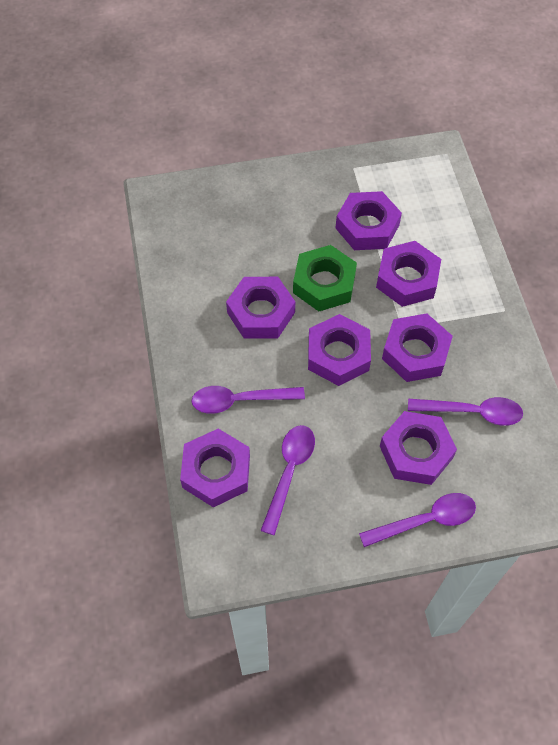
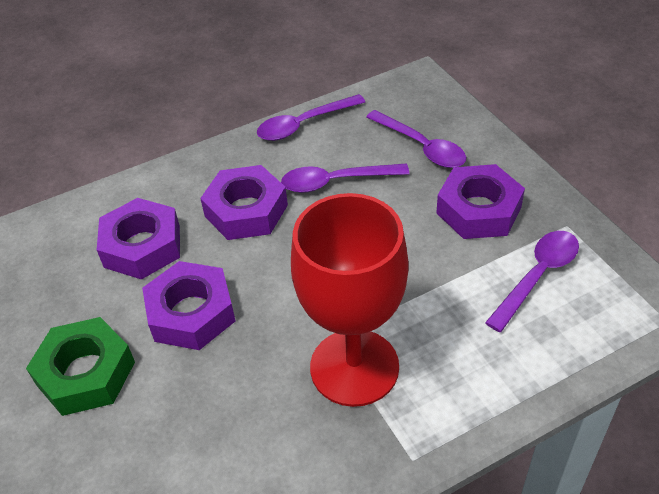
purple nut: 7 -> 4
red goblet: 0 -> 1

